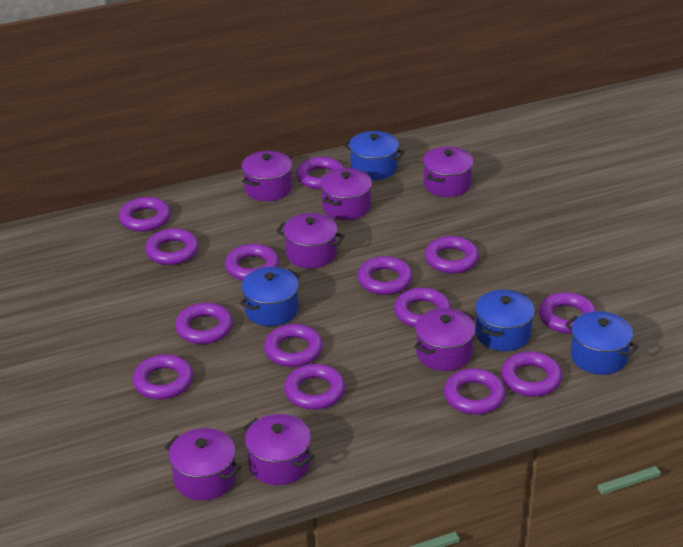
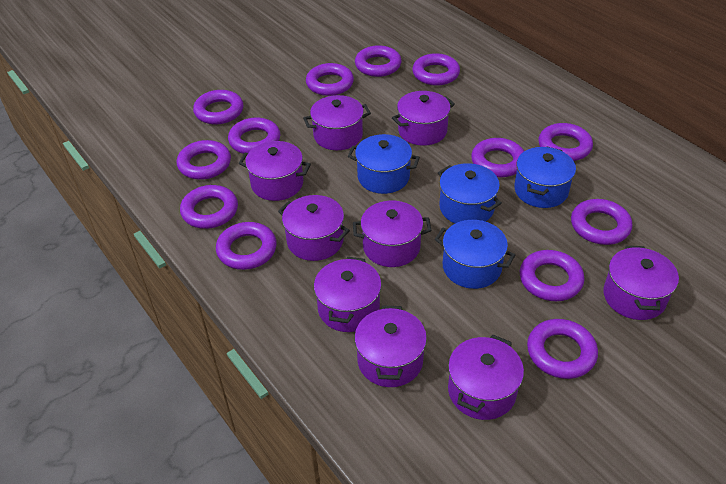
purple pot: 7 -> 9
purple ring: 14 -> 13

